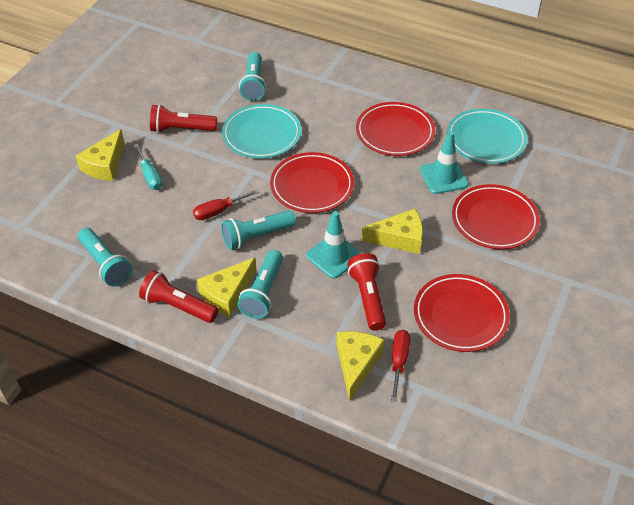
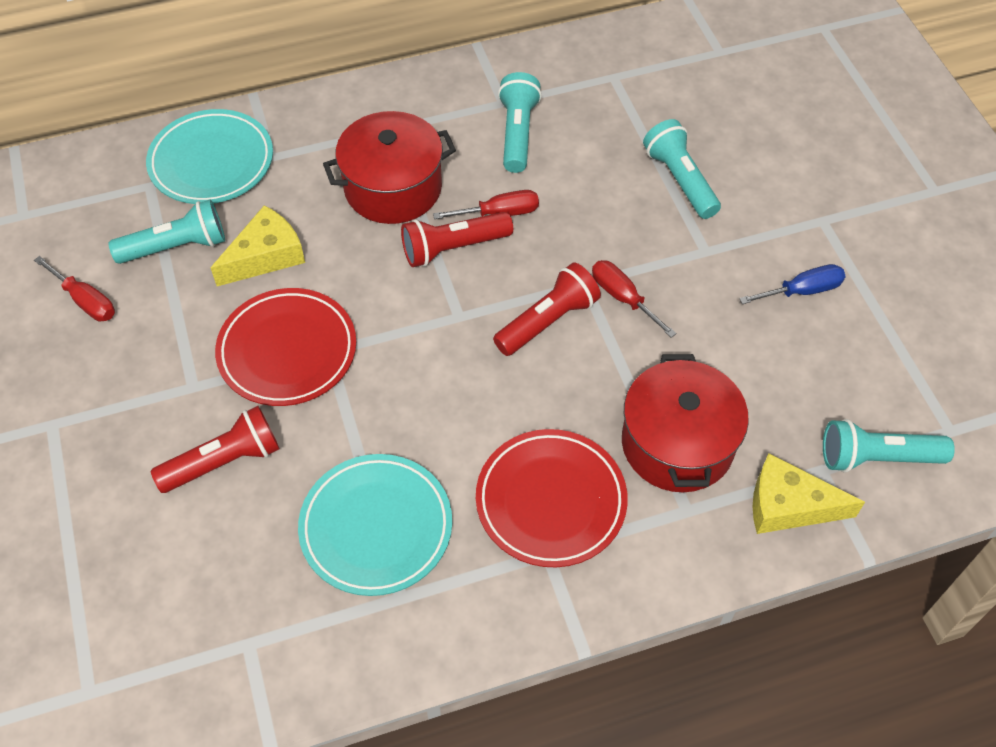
blue screwdriver: 0 -> 1
red plate: 4 -> 2
red pot: 0 -> 2
red screwdriver: 2 -> 3
turquoise screwdriver: 1 -> 0
turquoise traffic cone: 2 -> 0
yellow cheese: 4 -> 2

